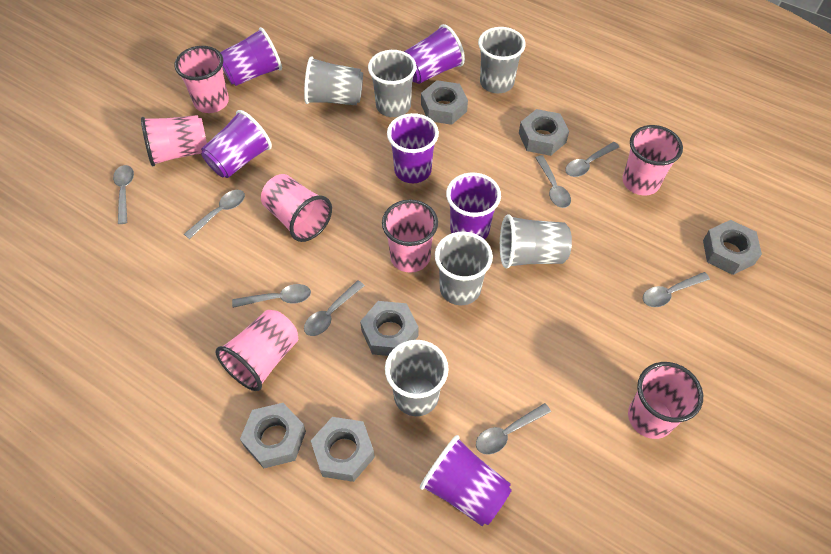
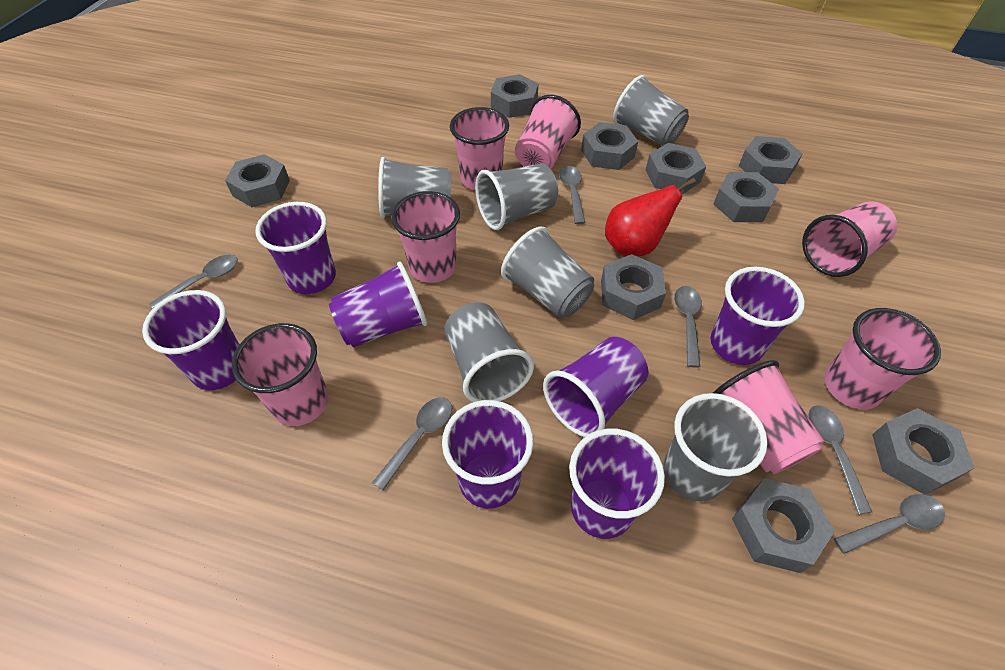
grey nut: 6 -> 9
grey spoon: 8 -> 6
purple cup: 6 -> 7
red pear: 0 -> 1

